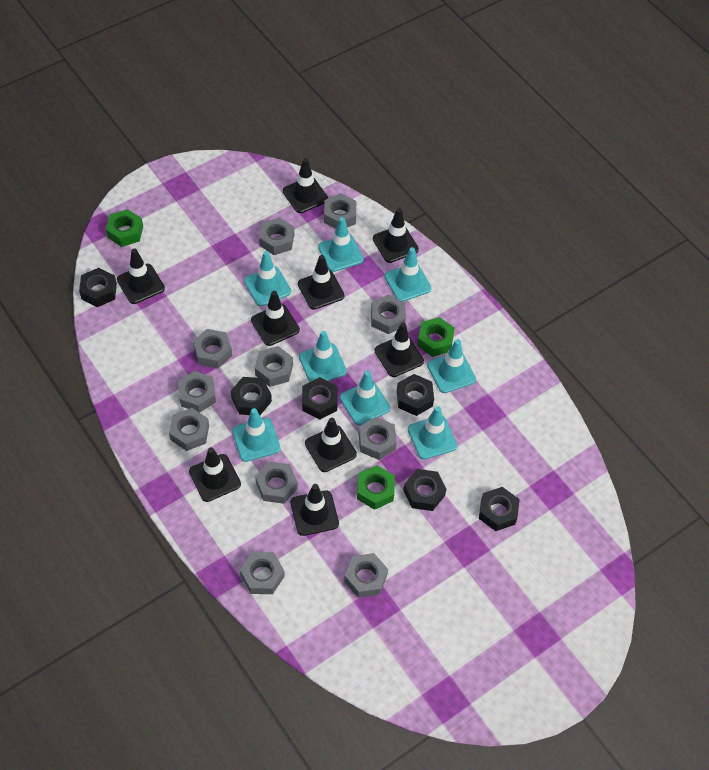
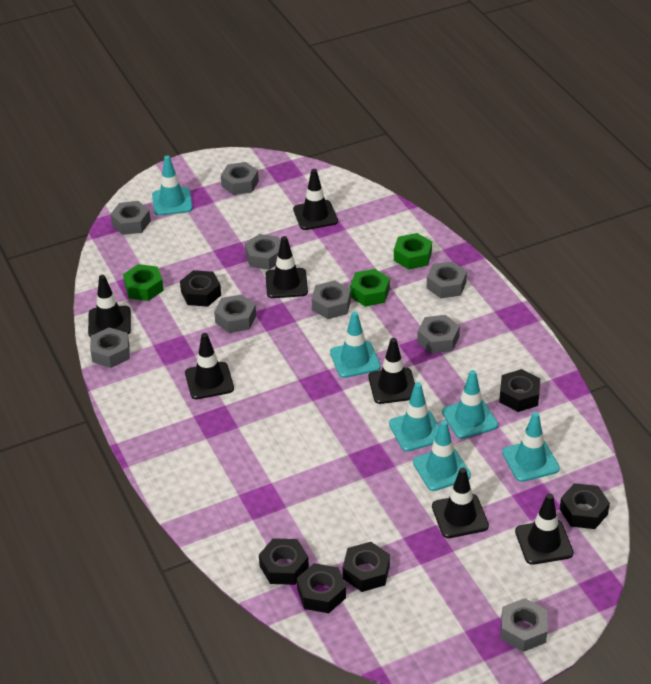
black traffic cone: 9 -> 7
grey nut: 11 -> 9
turquoise traffic cone: 8 -> 6

